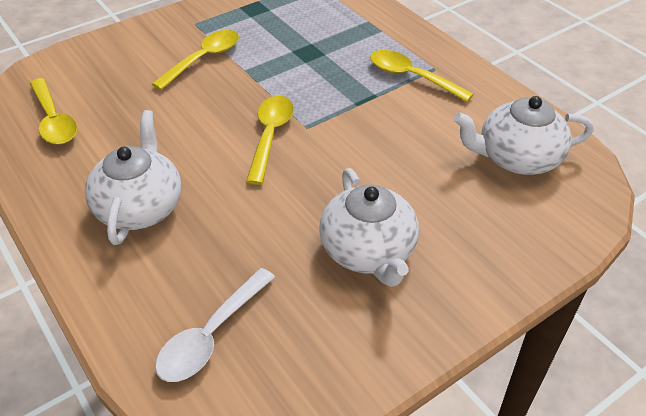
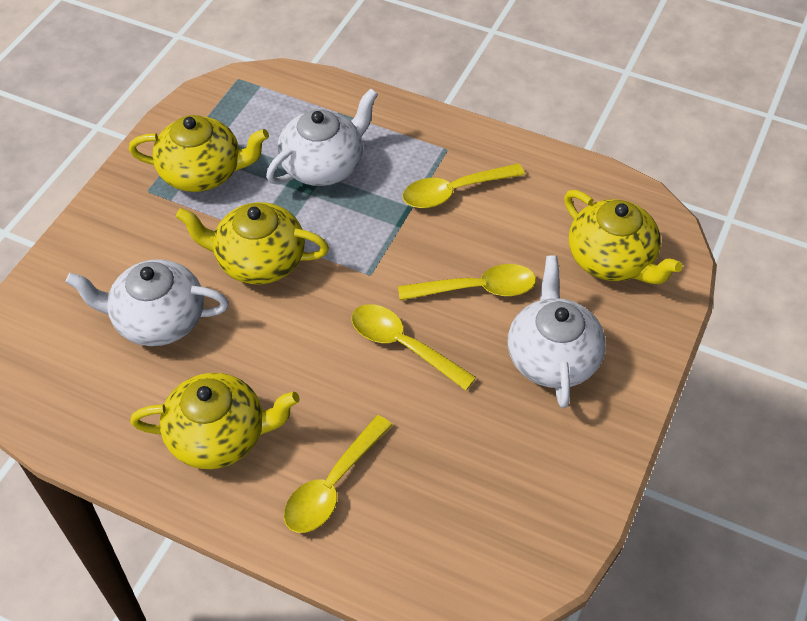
white spoon: 1 -> 0
yellow teapot: 0 -> 4

